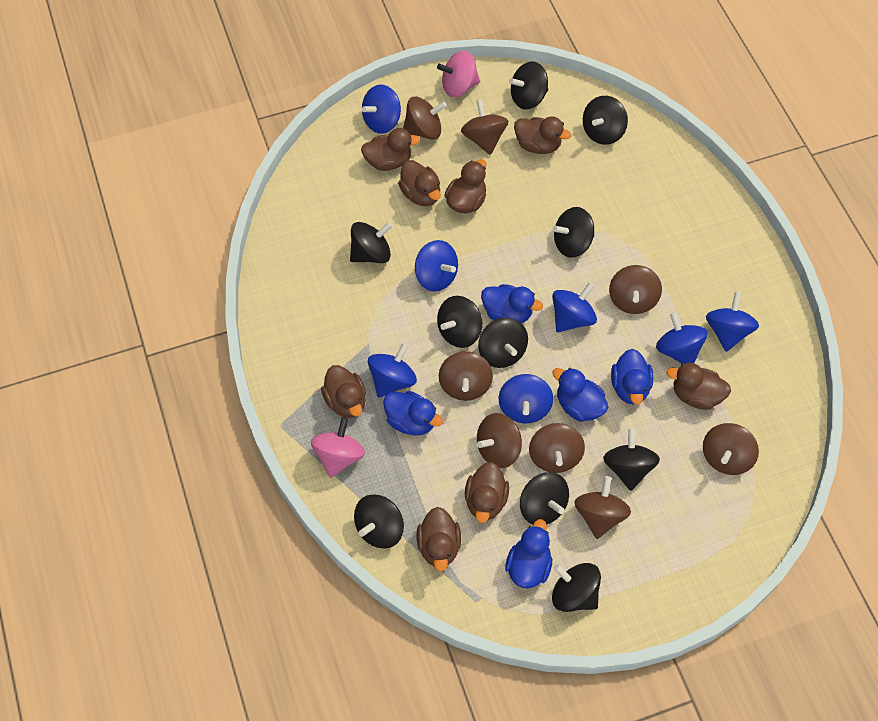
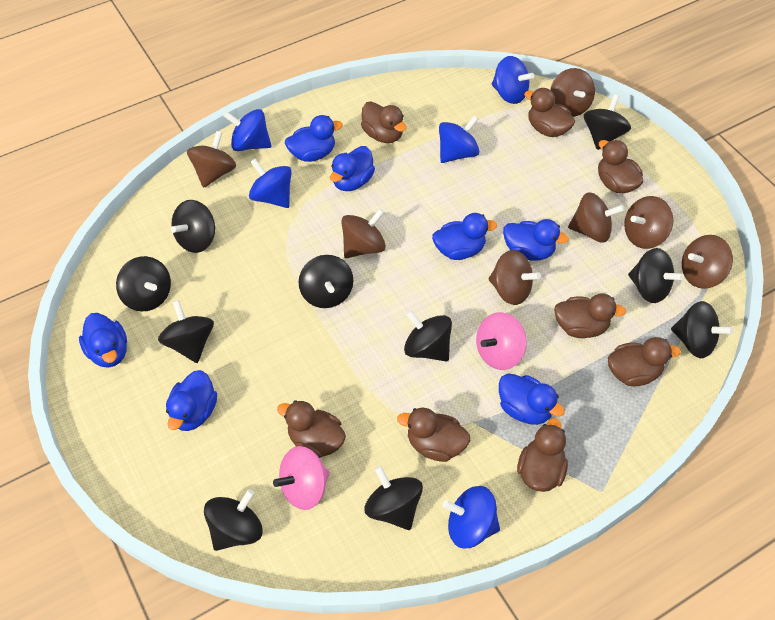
blue duck: 5 -> 7
blue spinning top: 7 -> 5
brown spinning top: 8 -> 7

